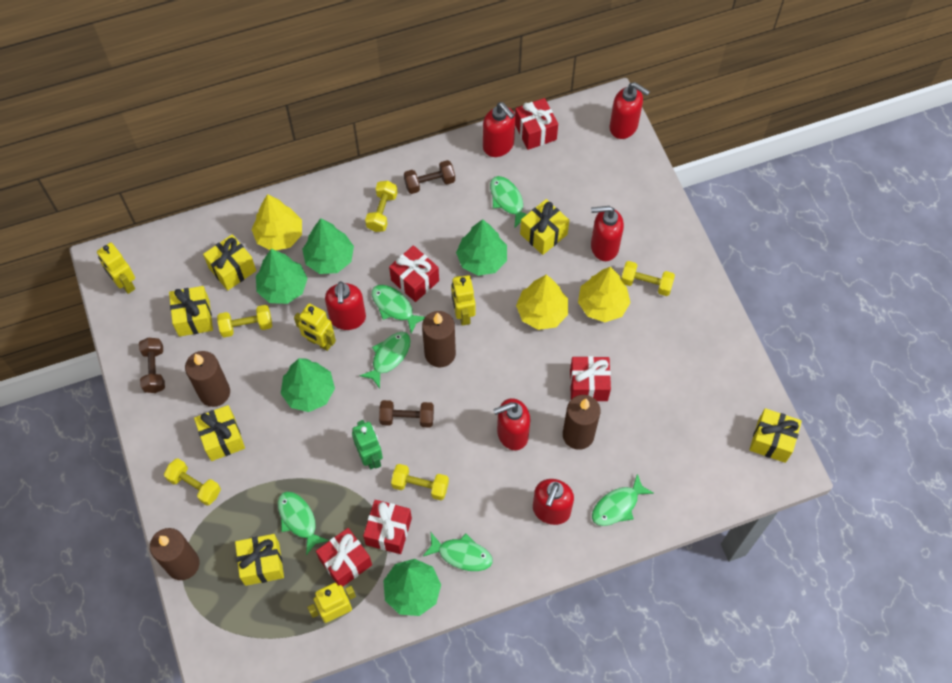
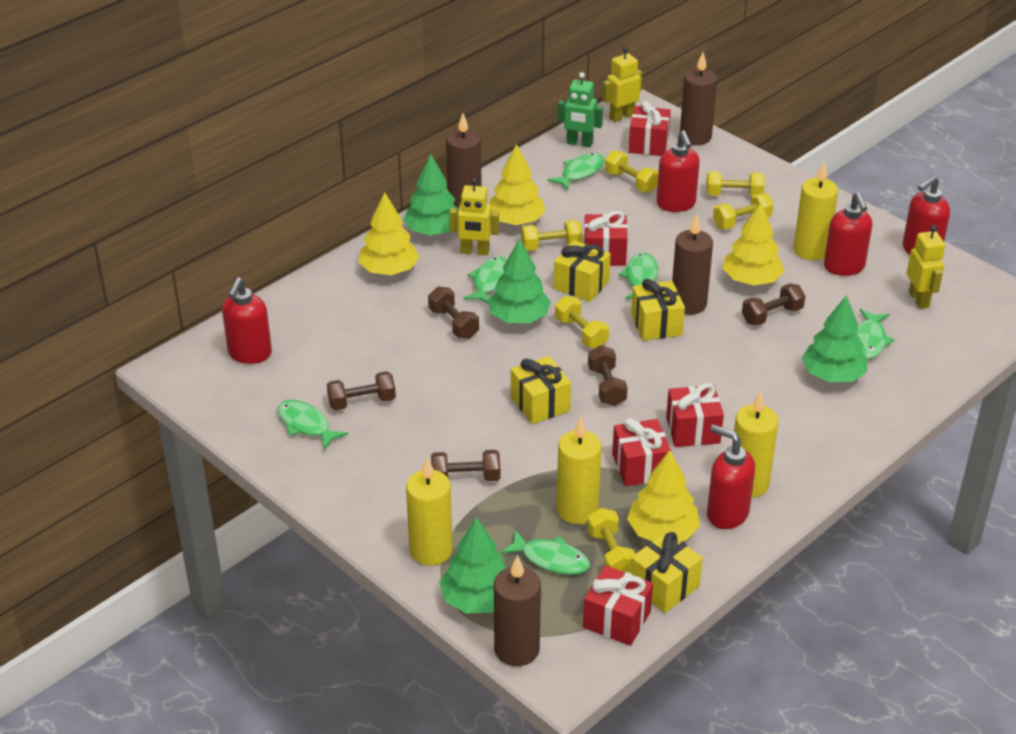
brown dumbbell: 3 -> 5
green tree: 5 -> 4
red soap dispenser: 6 -> 5
yellow candle: 0 -> 4
yellow dumbbell: 5 -> 6
yellow gift: 6 -> 4
yellow robot: 4 -> 3
yellow tree: 3 -> 4

